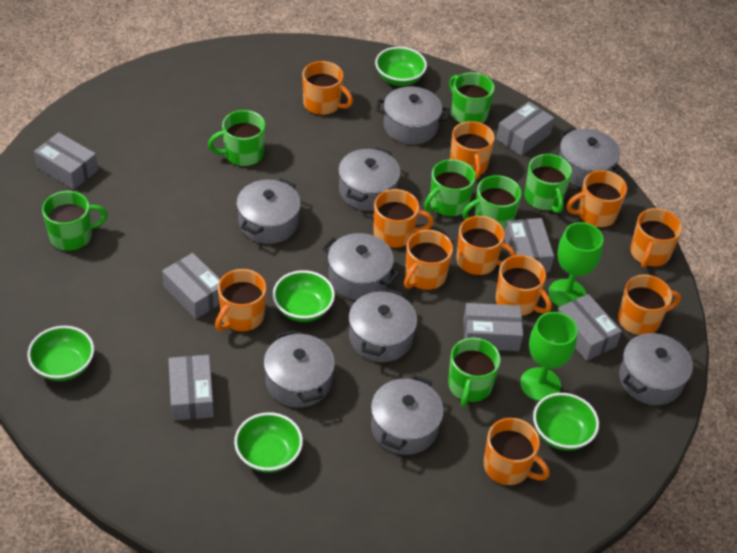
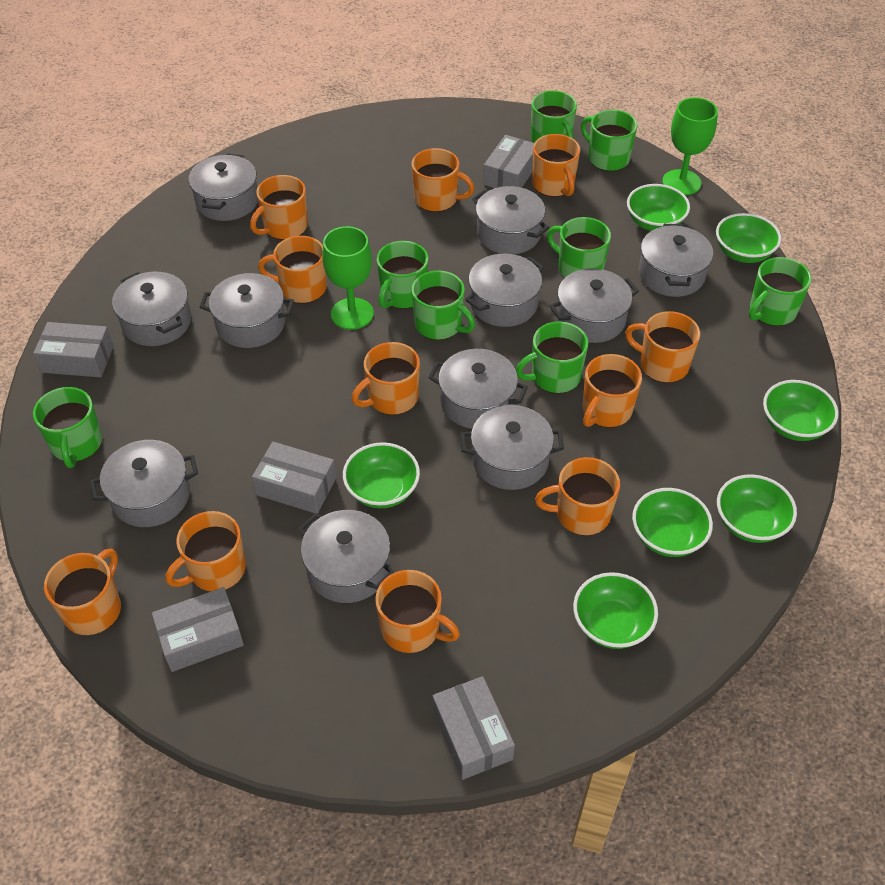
green bowl: 5 -> 7
green mug: 7 -> 8
grey box: 7 -> 5
grey pot: 9 -> 11

